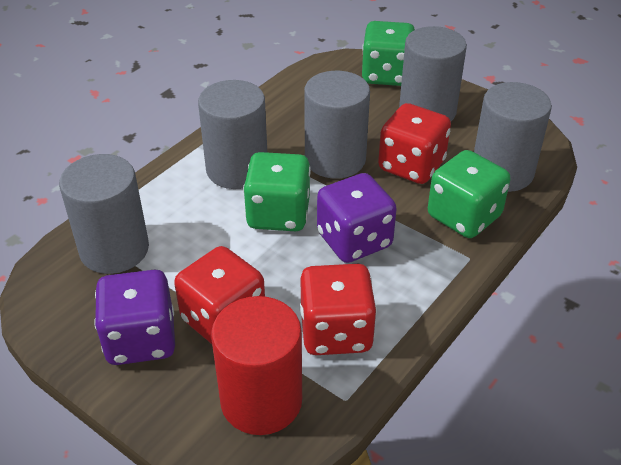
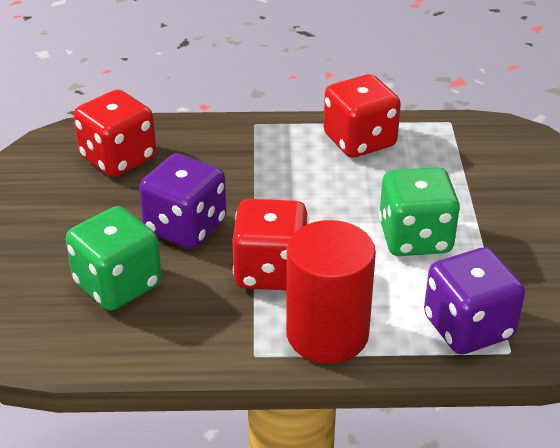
green dice: 3 -> 2
grey cylinder: 5 -> 0

